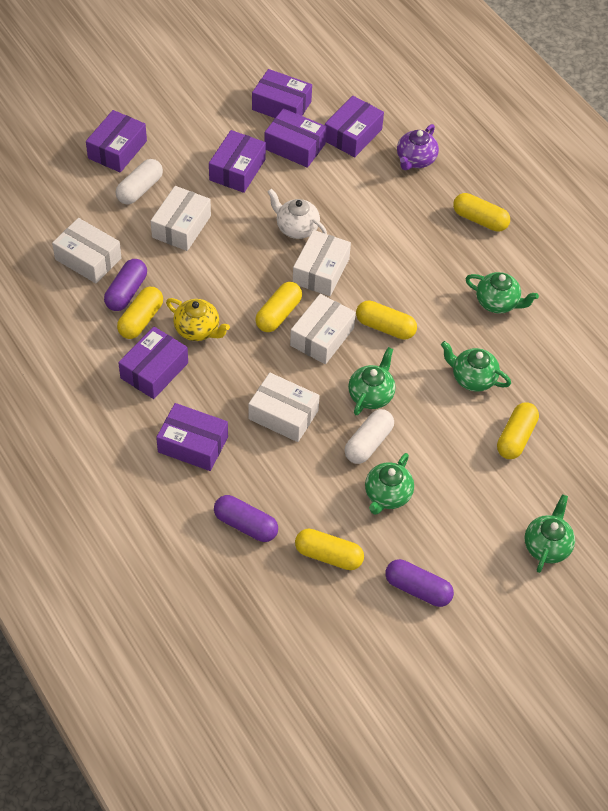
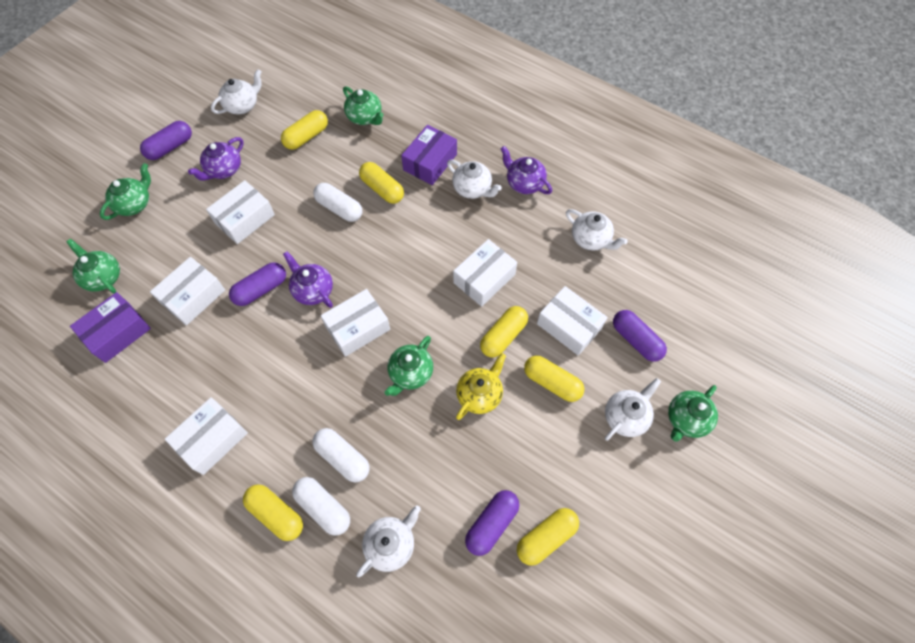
purple box: 7 -> 2
purple capsule: 3 -> 4
purple teapot: 1 -> 3
white box: 5 -> 6
white capsule: 2 -> 3
white teapot: 1 -> 5

